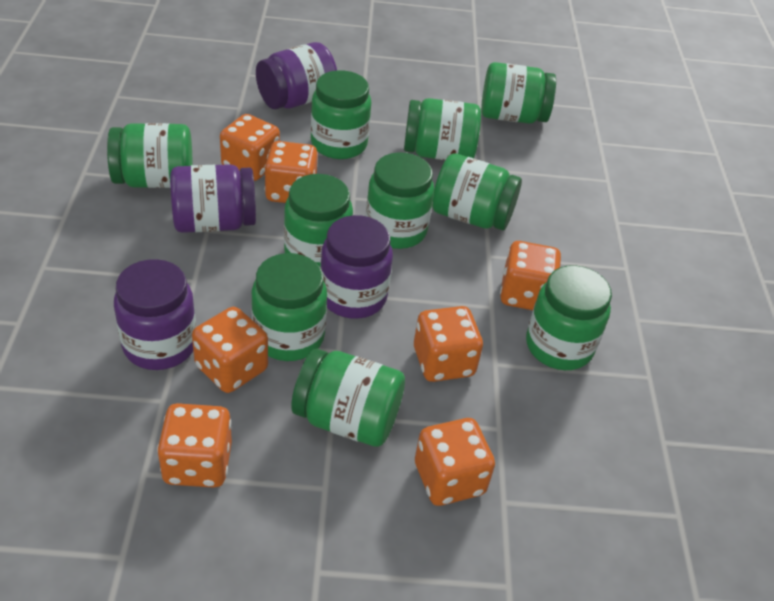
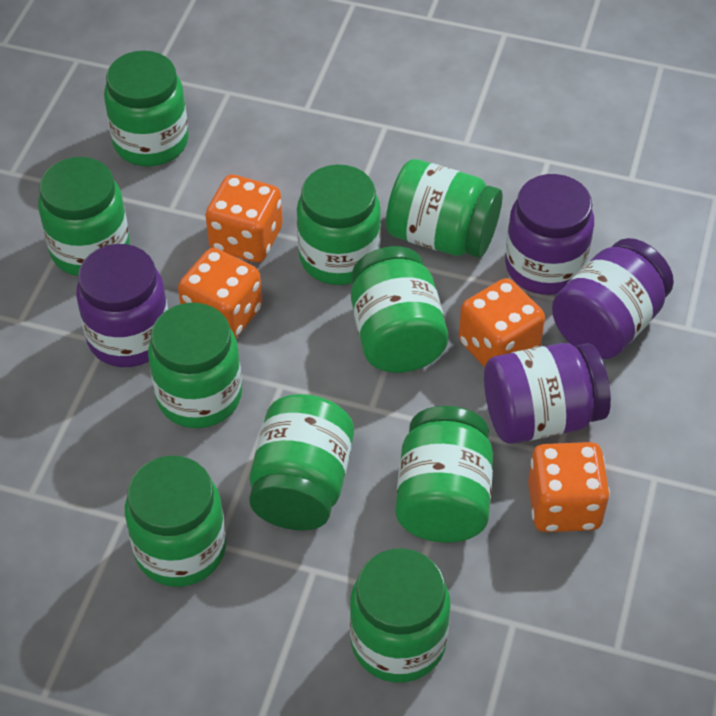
orange dice: 7 -> 4

